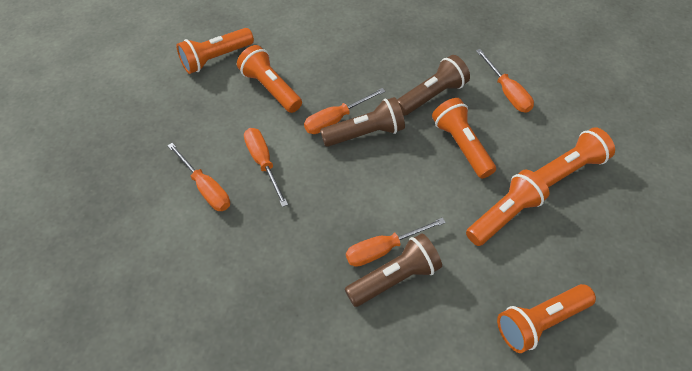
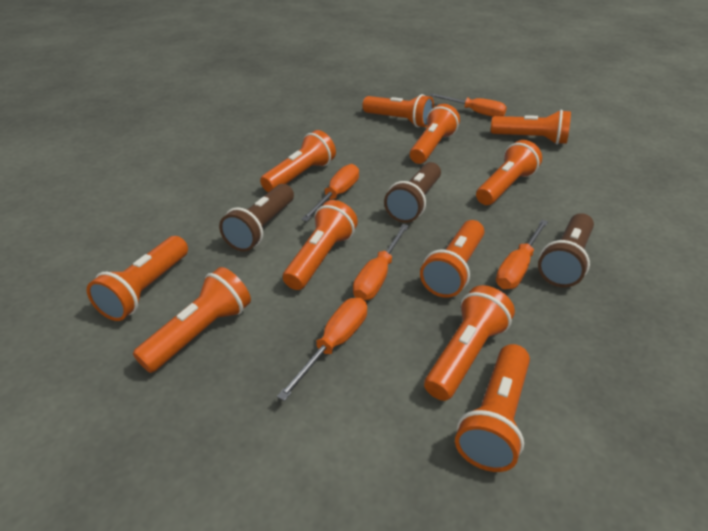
orange flashlight: 6 -> 11

